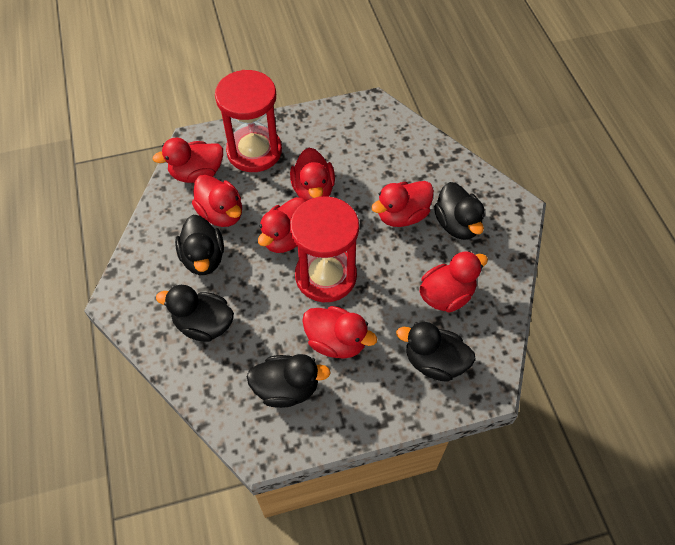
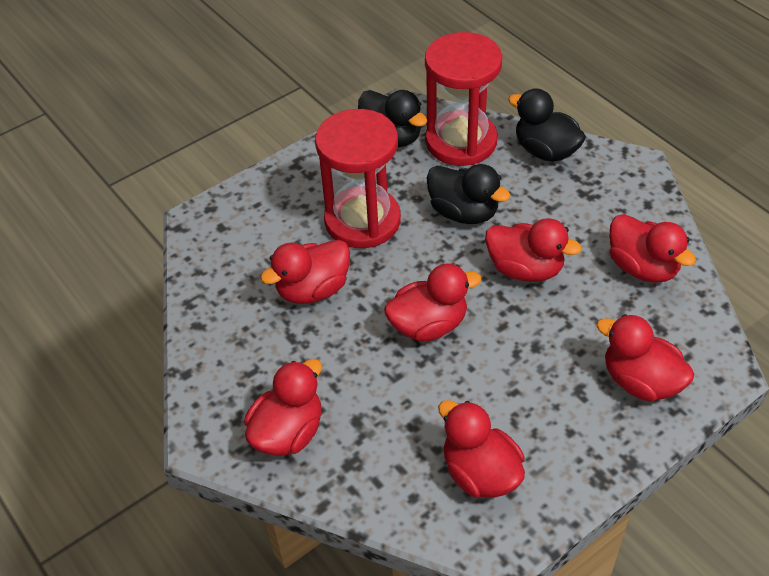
black duck: 5 -> 3

